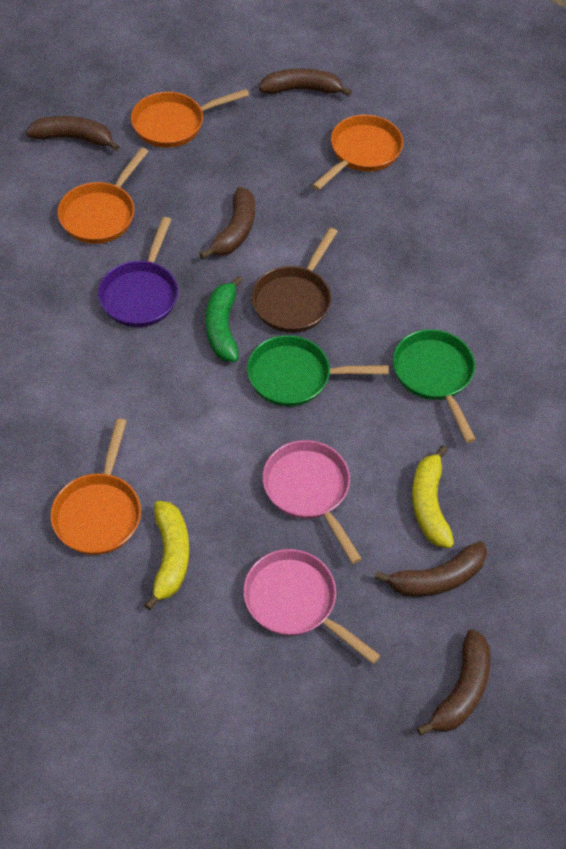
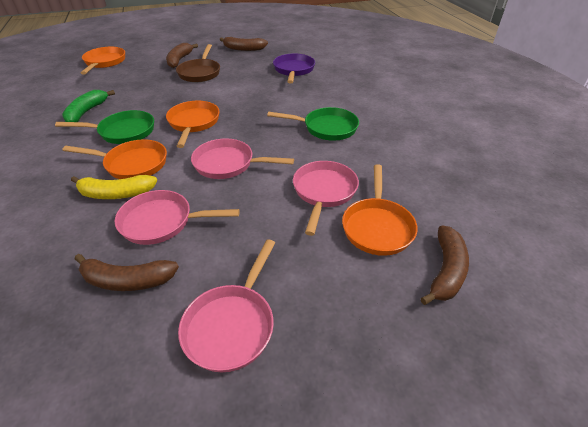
brown banana: 5 -> 4
pink pan: 2 -> 4
yellow banana: 2 -> 1

